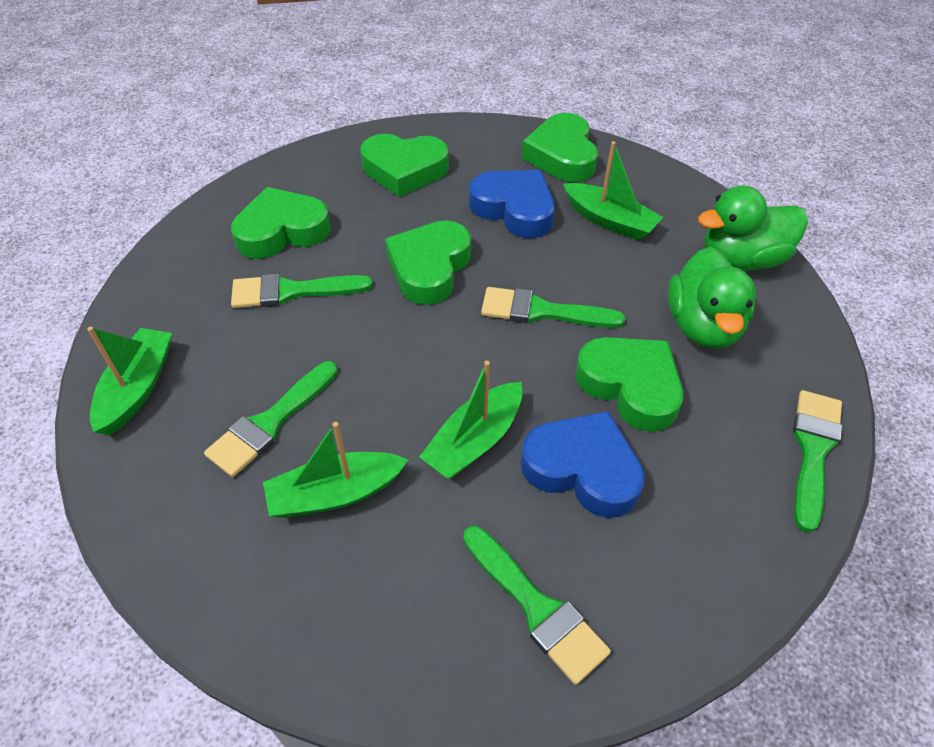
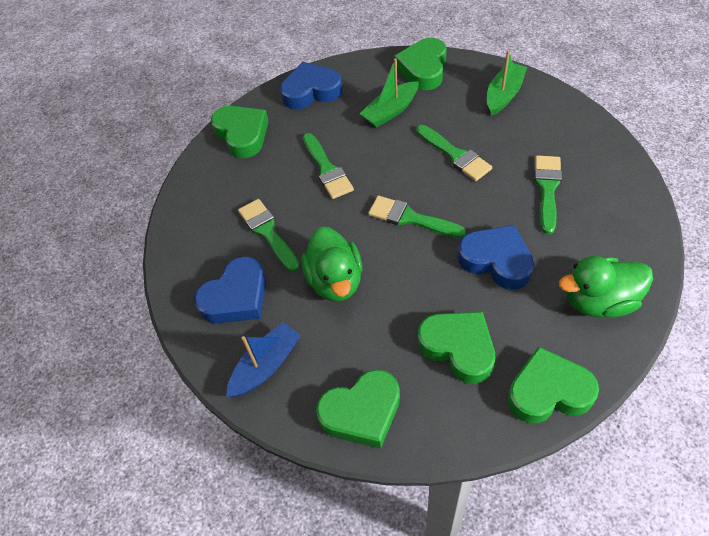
blue boat: 0 -> 1
blue heart: 2 -> 3
green boat: 4 -> 2

